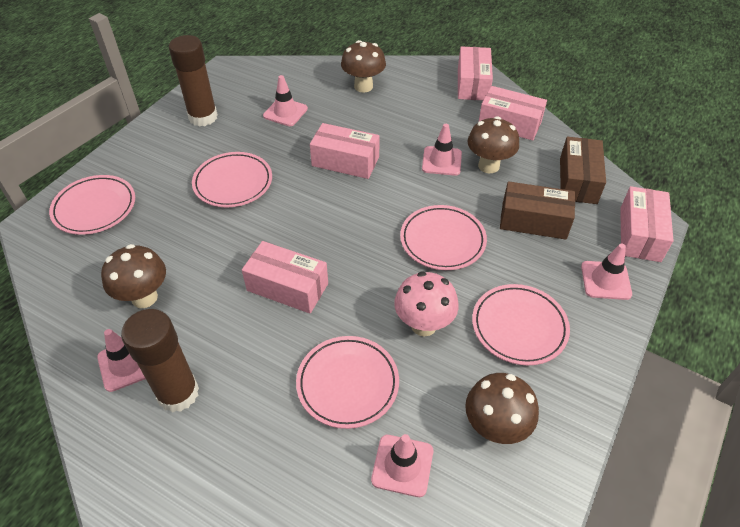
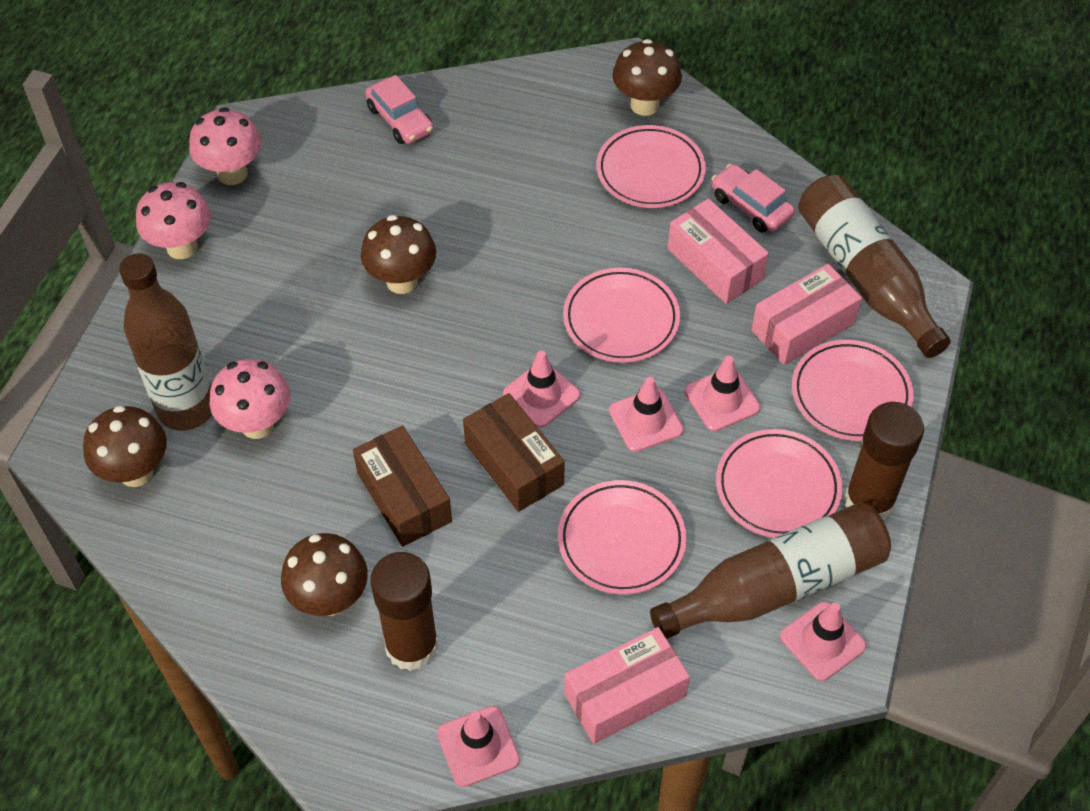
brown bottle: 0 -> 3
pink box: 5 -> 3
pink car: 0 -> 2
pink mushroom: 1 -> 3

